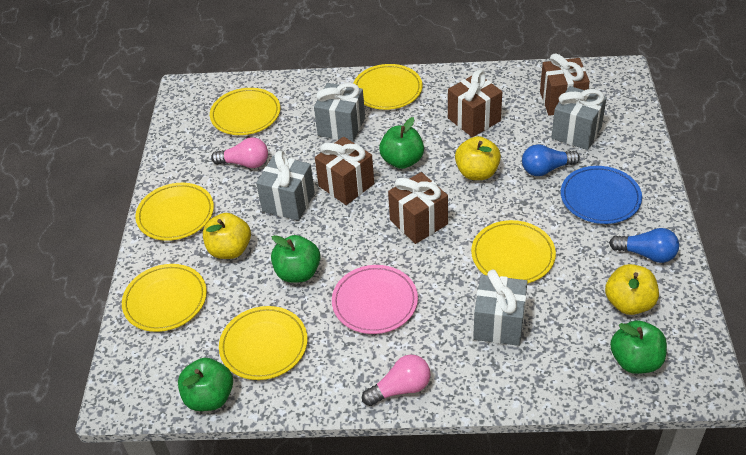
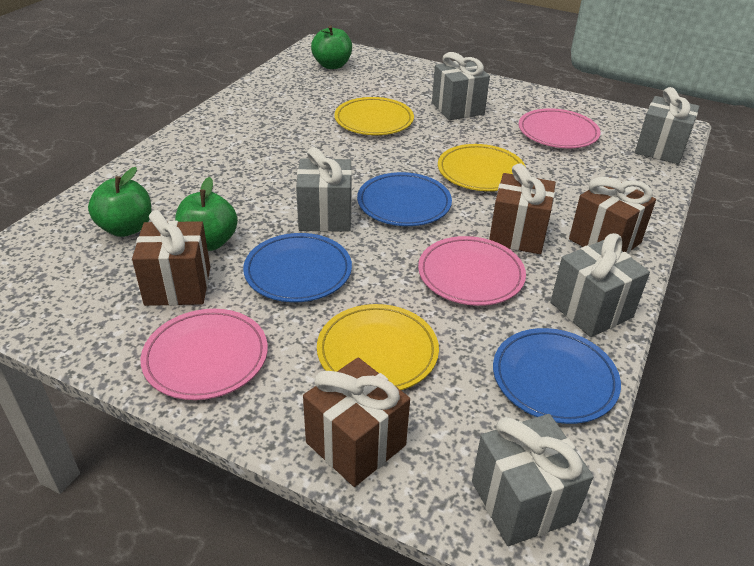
blue light bulb: 2 -> 0
blue plate: 1 -> 3
green apple: 4 -> 3
grey gift: 4 -> 5
pink light bulb: 2 -> 0
pink plate: 1 -> 3
yellow apple: 3 -> 0
yellow plate: 6 -> 3

